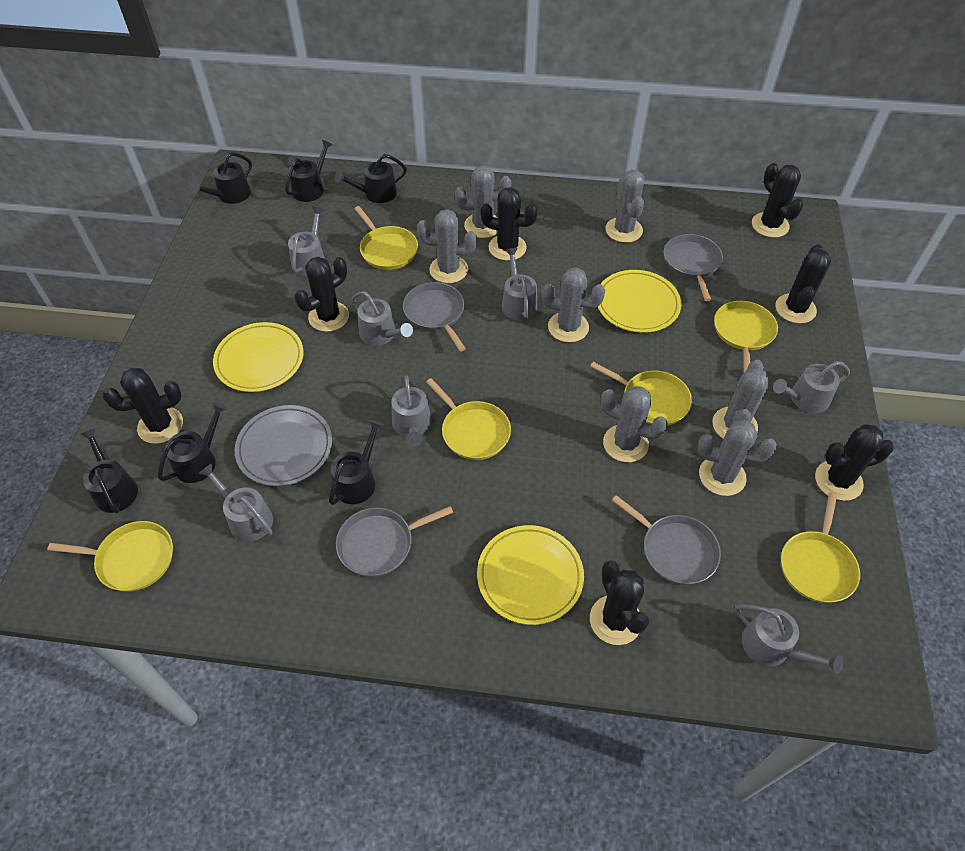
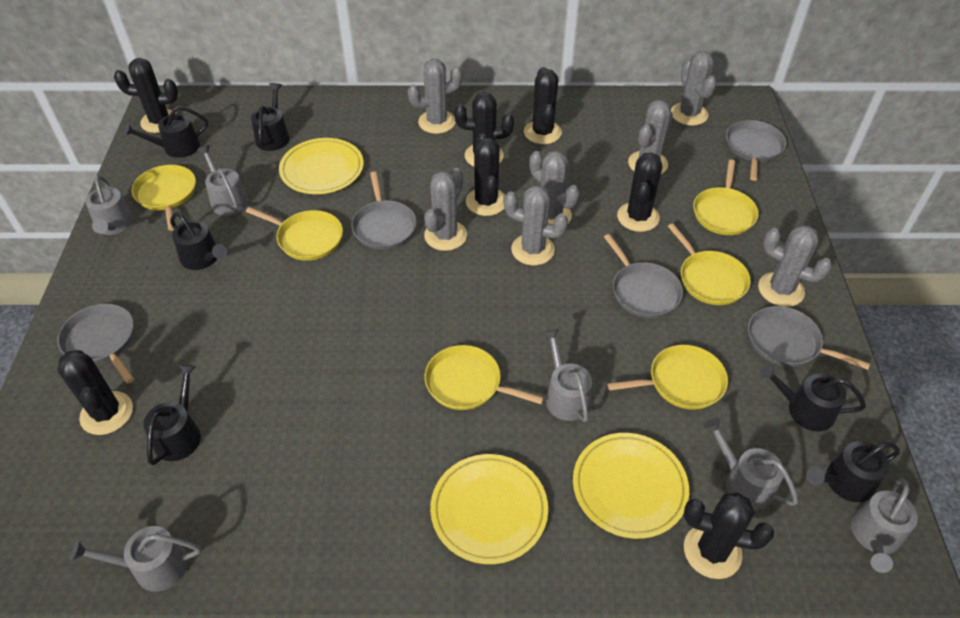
grey pan: 4 -> 5
grey plate: 1 -> 0
grey watering can: 7 -> 6

